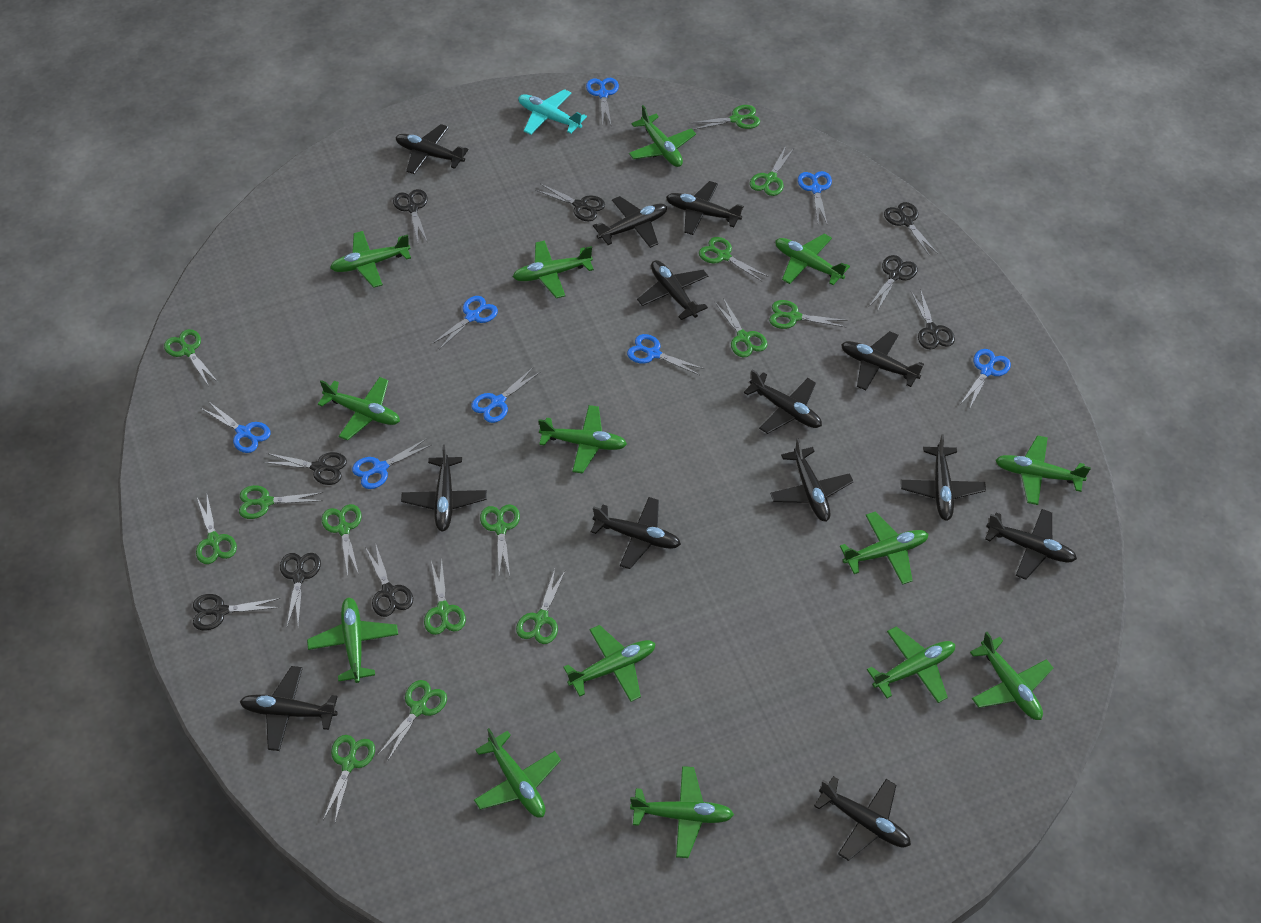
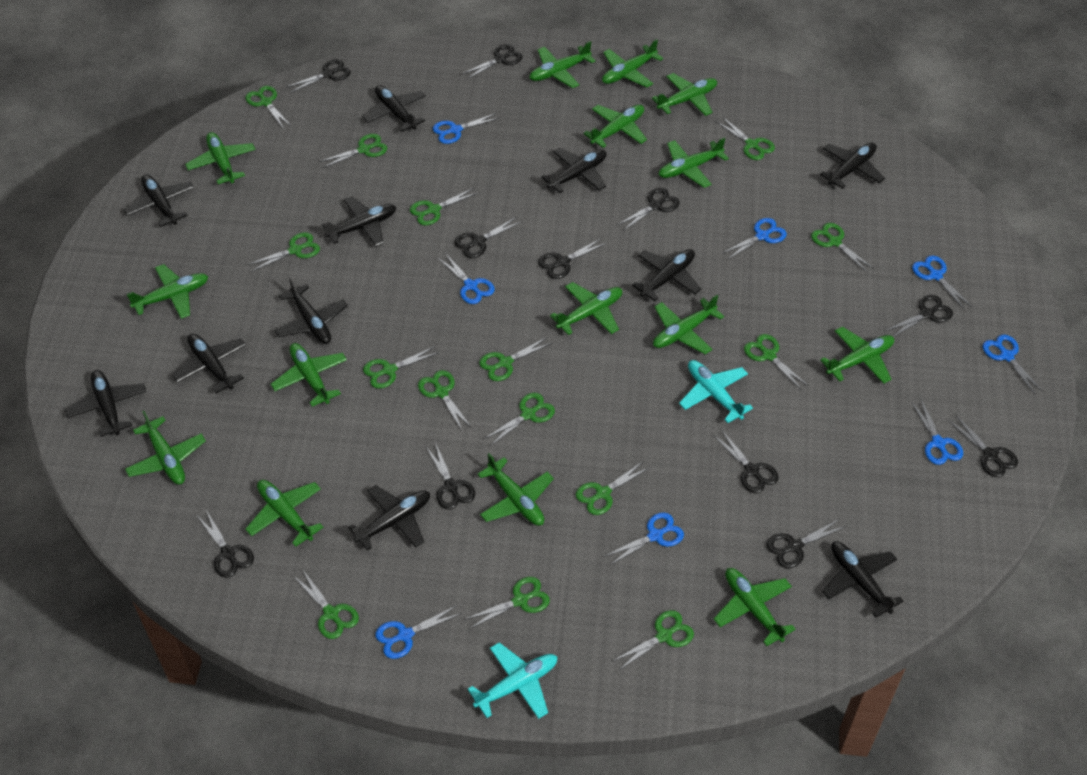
black plane: 13 -> 11
black scissors: 9 -> 11
green plane: 14 -> 15
green scissors: 14 -> 15
turquoise plane: 1 -> 2

